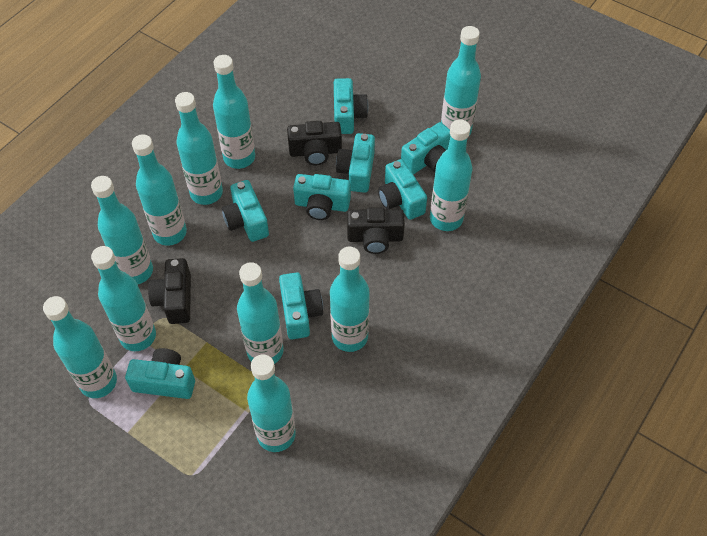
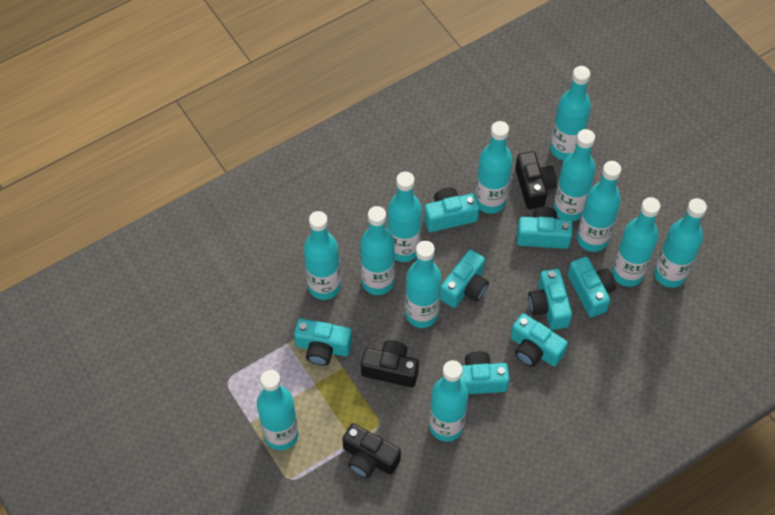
turquoise bottle: 11 -> 12

